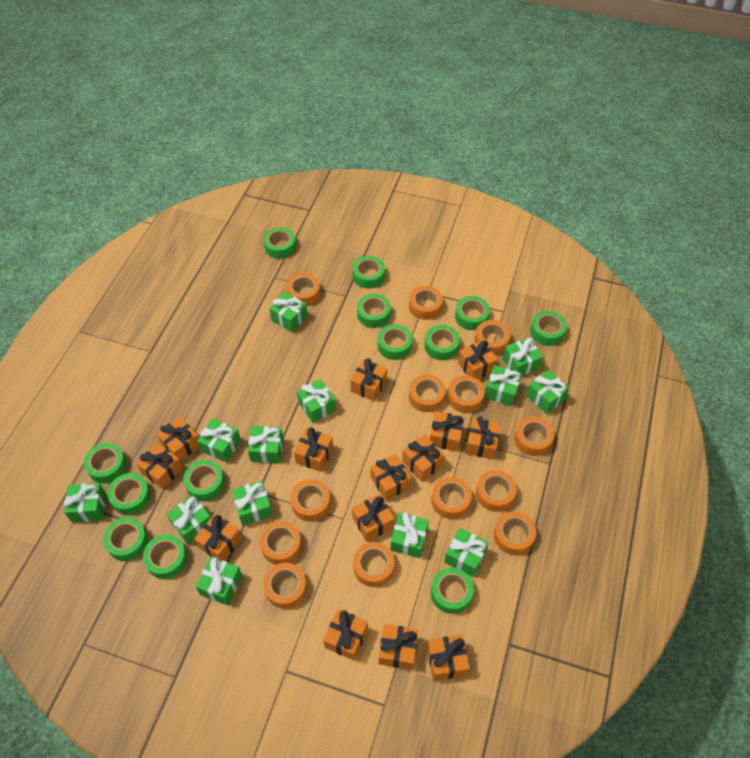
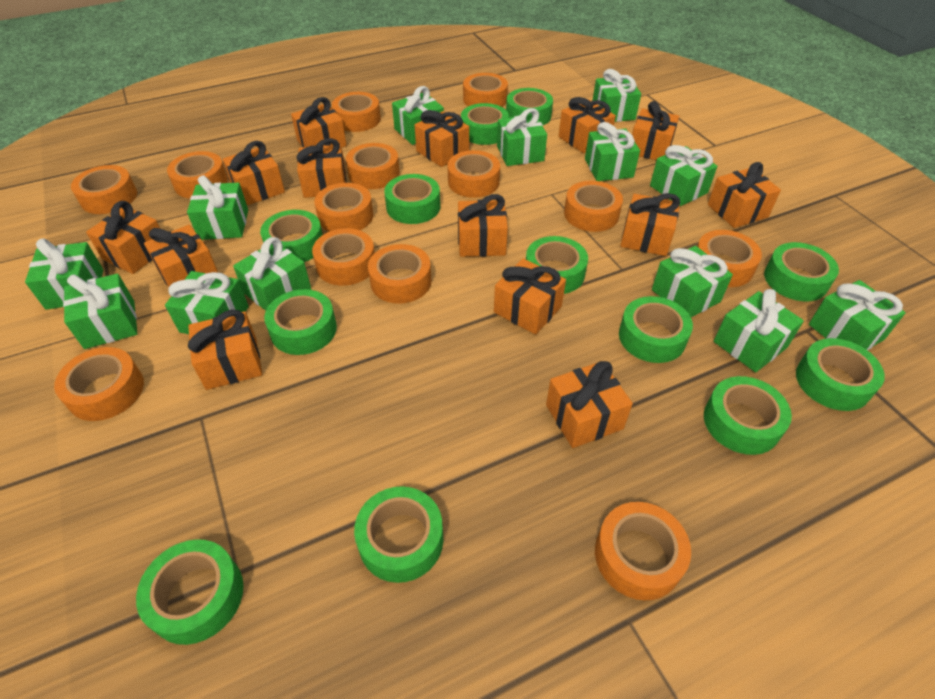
green tape: 13 -> 12

